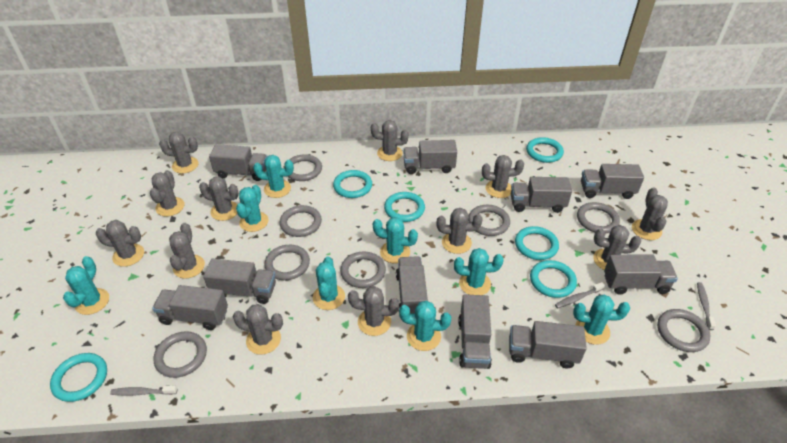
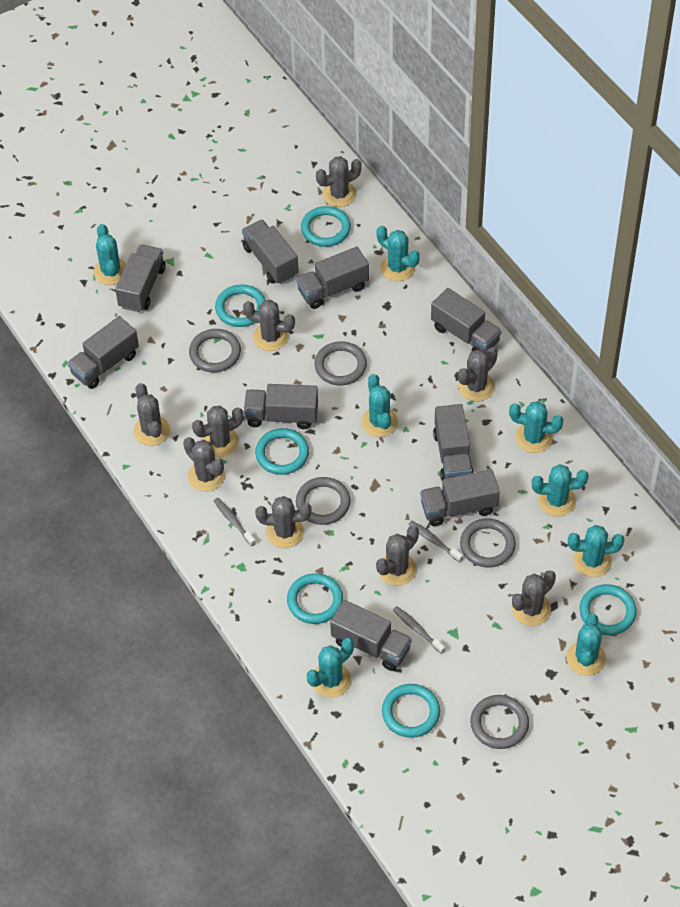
grey cactus: 12 -> 9
grey ring: 8 -> 5
grey truck: 10 -> 9

